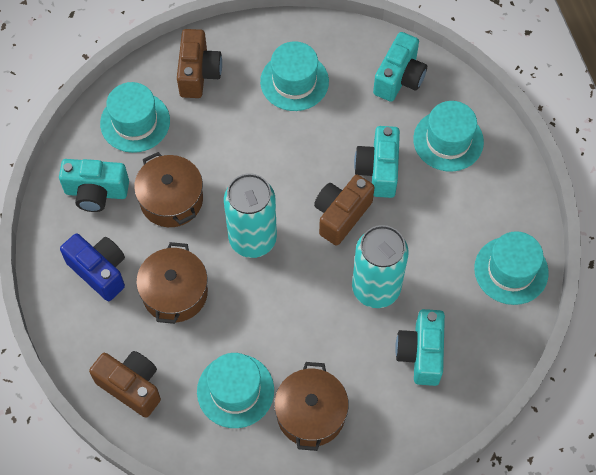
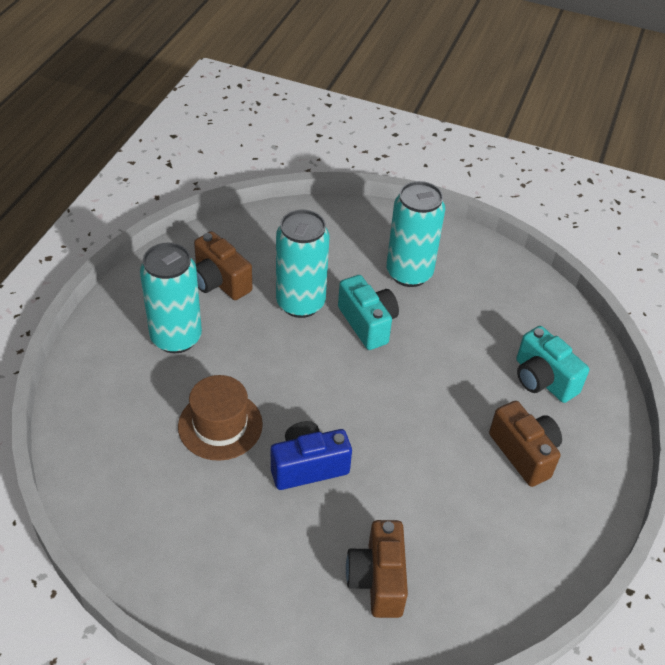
brown hat: 0 -> 1
brown pot: 3 -> 0
turquoise camera: 4 -> 2
turquoise can: 2 -> 3
turquoise hat: 5 -> 0

